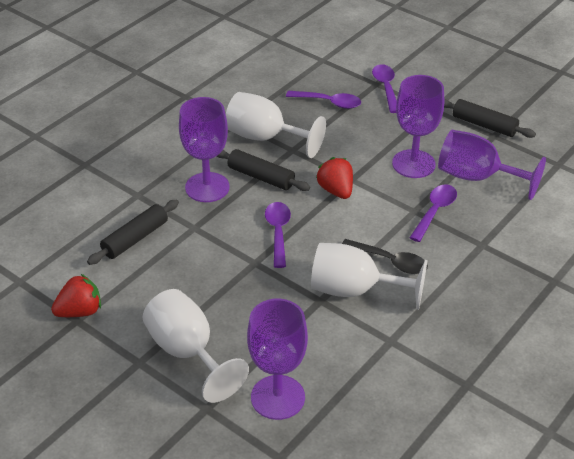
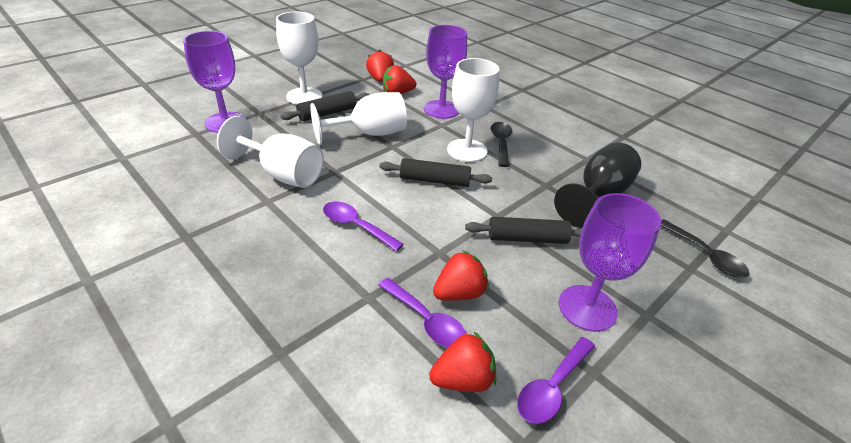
black goblet: 0 -> 1
black spoon: 1 -> 2
purple goblet: 4 -> 3
purple spoon: 4 -> 3
red strawberry: 2 -> 4
white goblet: 3 -> 4

